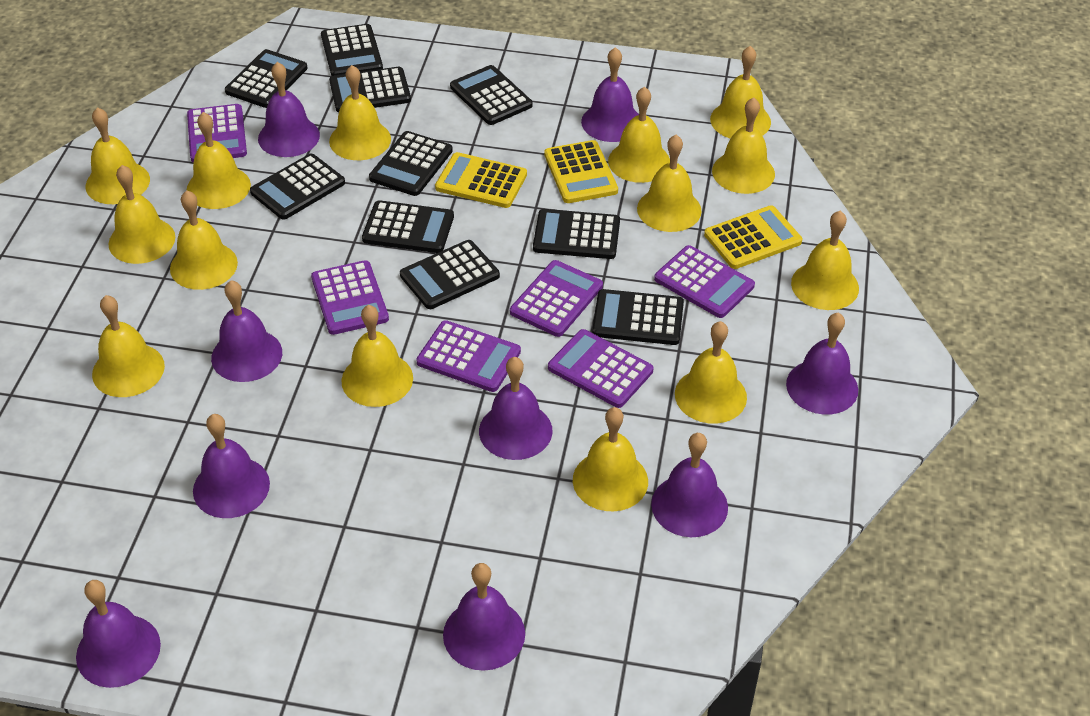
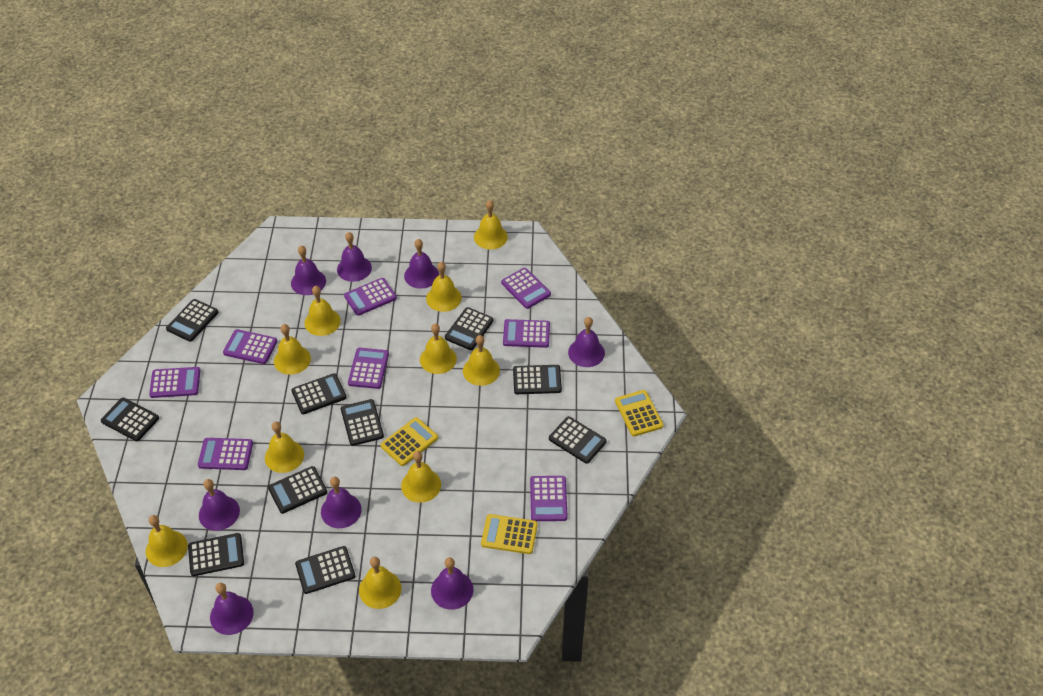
purple bell: 9 -> 8
purple calculator: 6 -> 8
yellow bell: 14 -> 10

